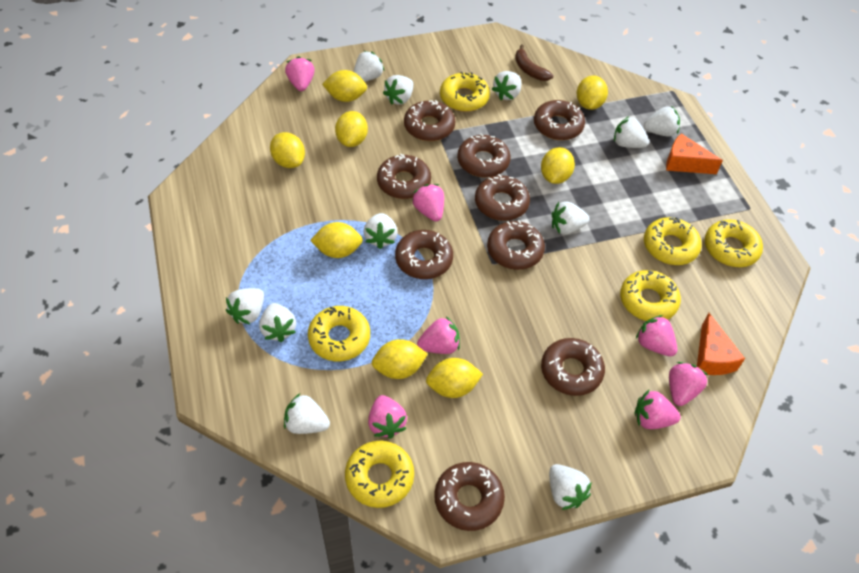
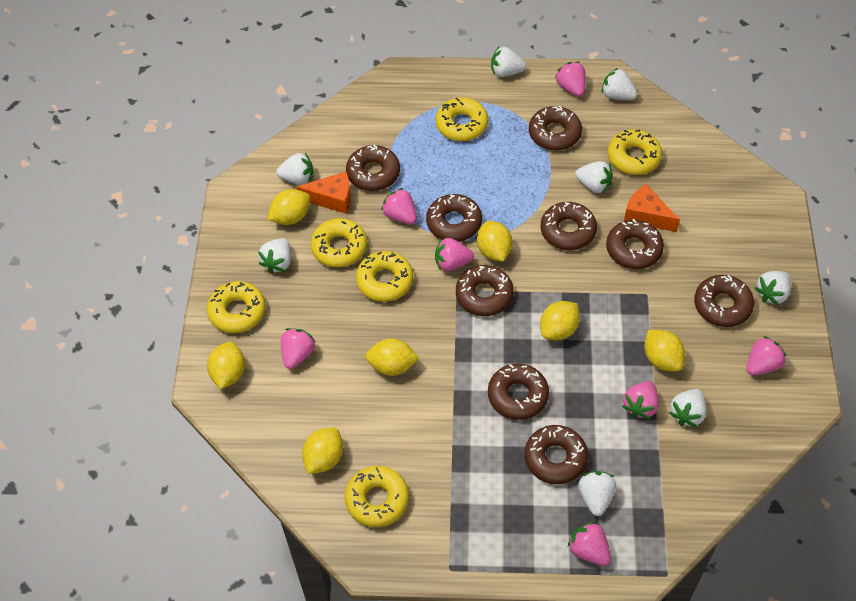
brown banana: 1 -> 0
white strawberry: 11 -> 8
yellow lemon: 8 -> 7

